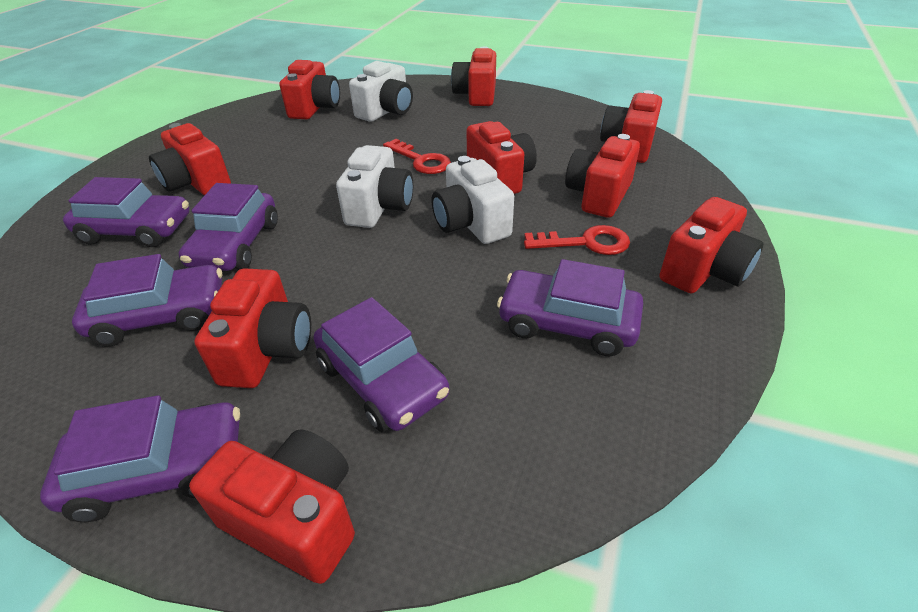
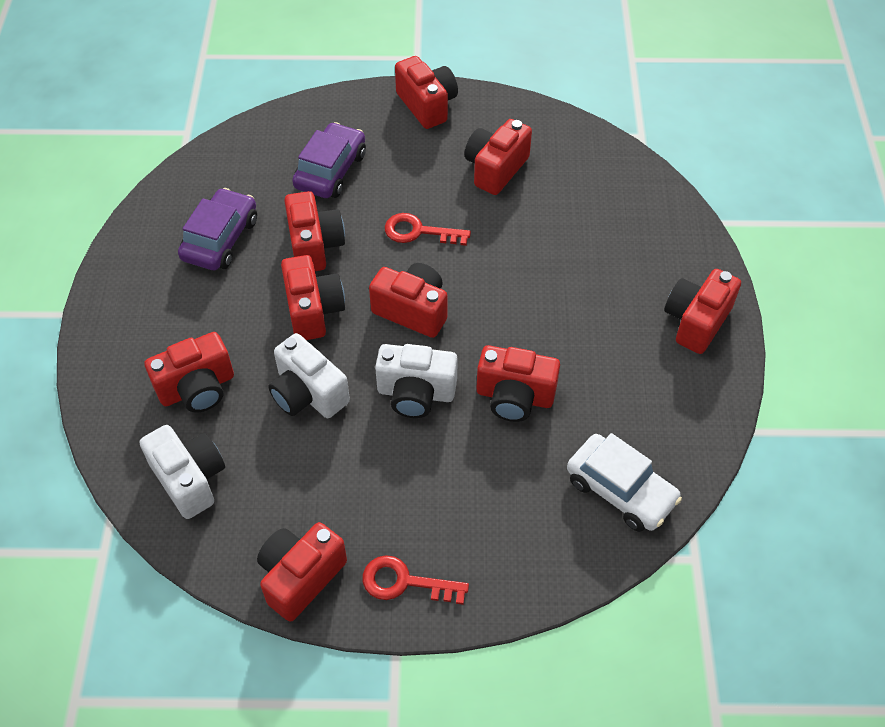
purple car: 6 -> 2
white car: 0 -> 1

